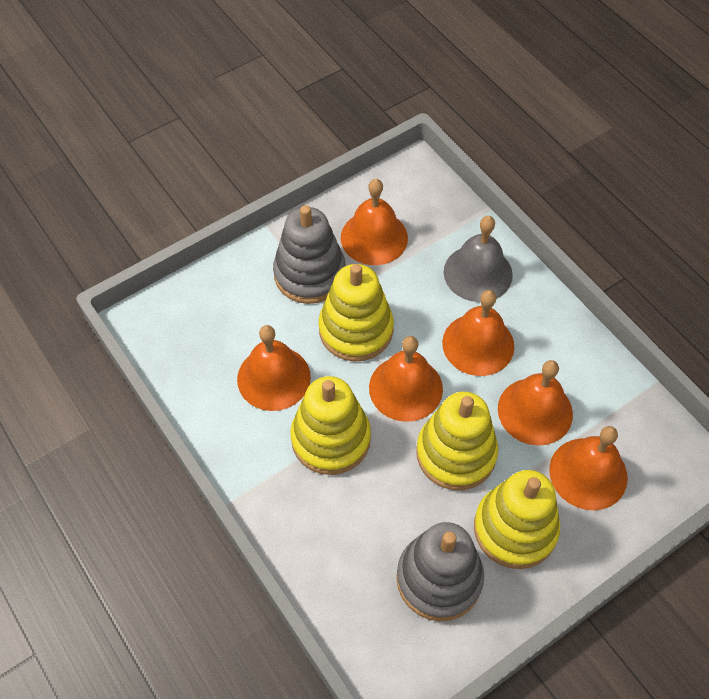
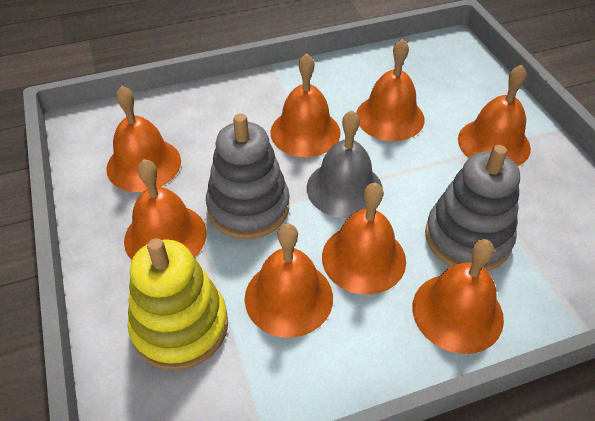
orange bell: 6 -> 8
yellow stacking toy: 4 -> 1

